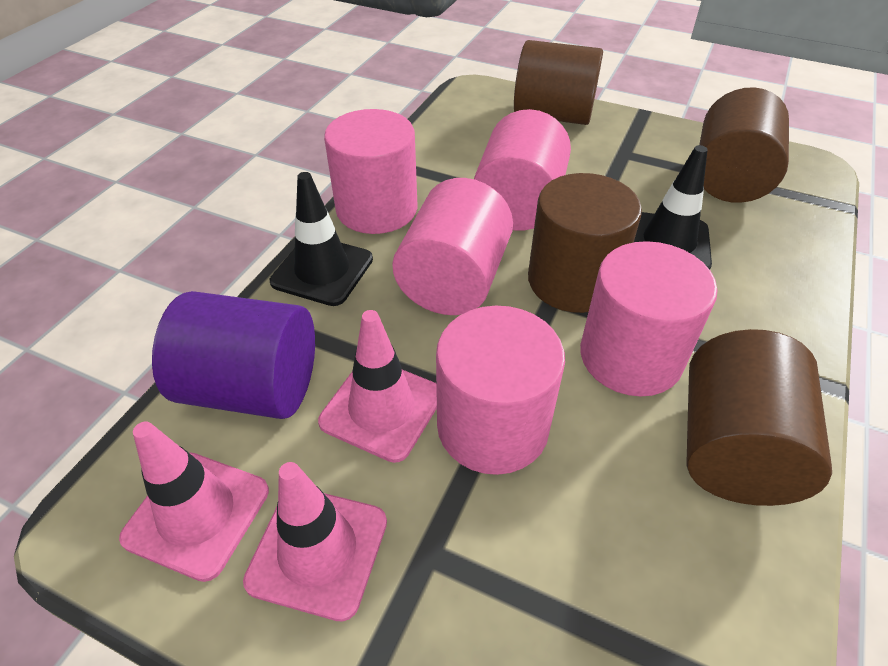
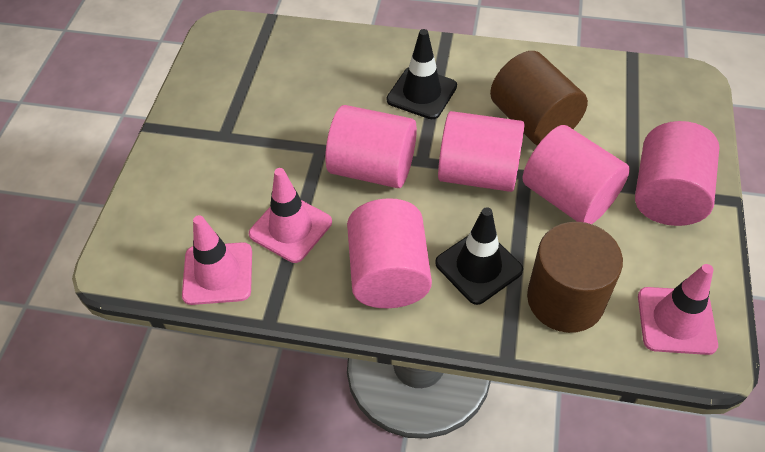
brown cylinder: 4 -> 2
purple cylinder: 1 -> 0

